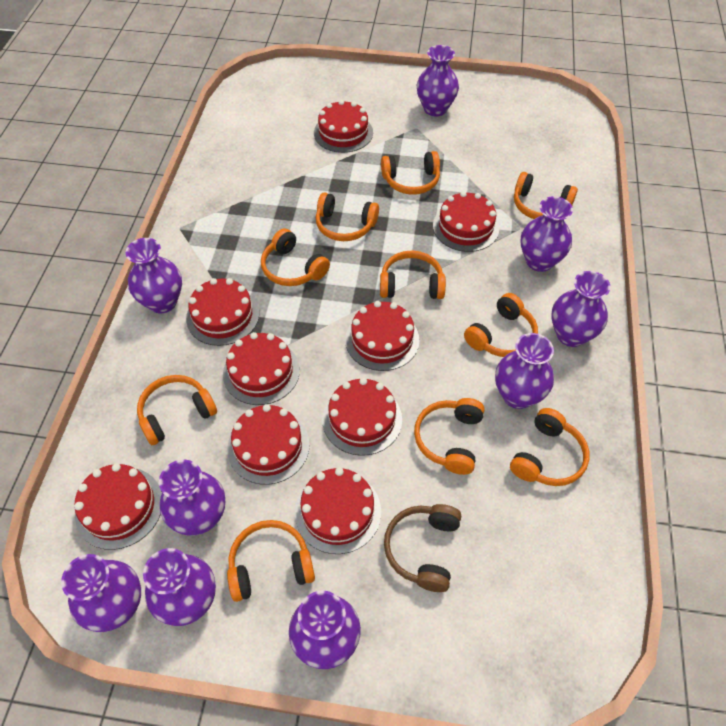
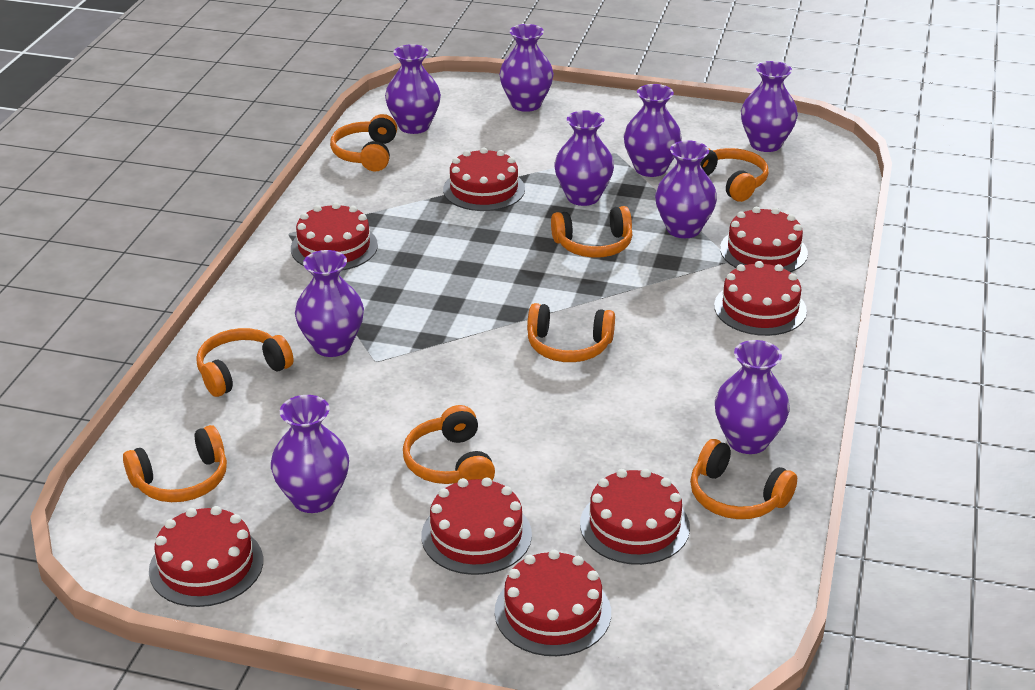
brown headphones: 1 -> 0
orange headphones: 10 -> 8
red cake: 9 -> 8

